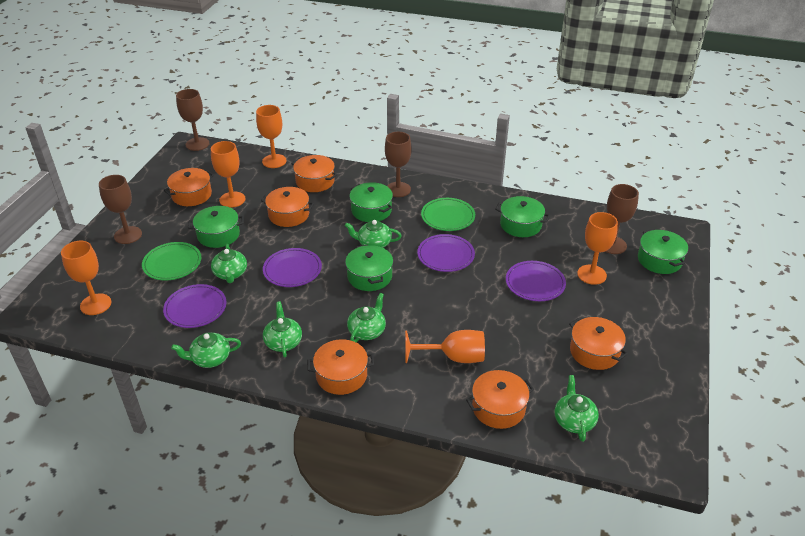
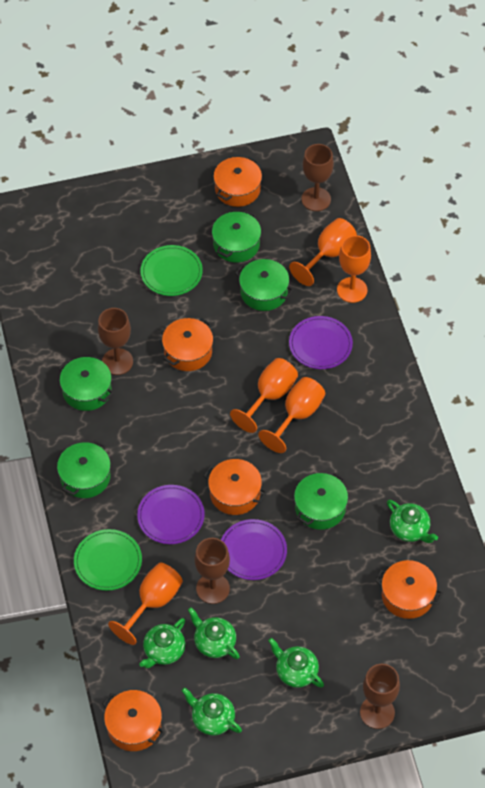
green teapot: 6 -> 5
orange pot: 6 -> 5
purple plate: 4 -> 3

